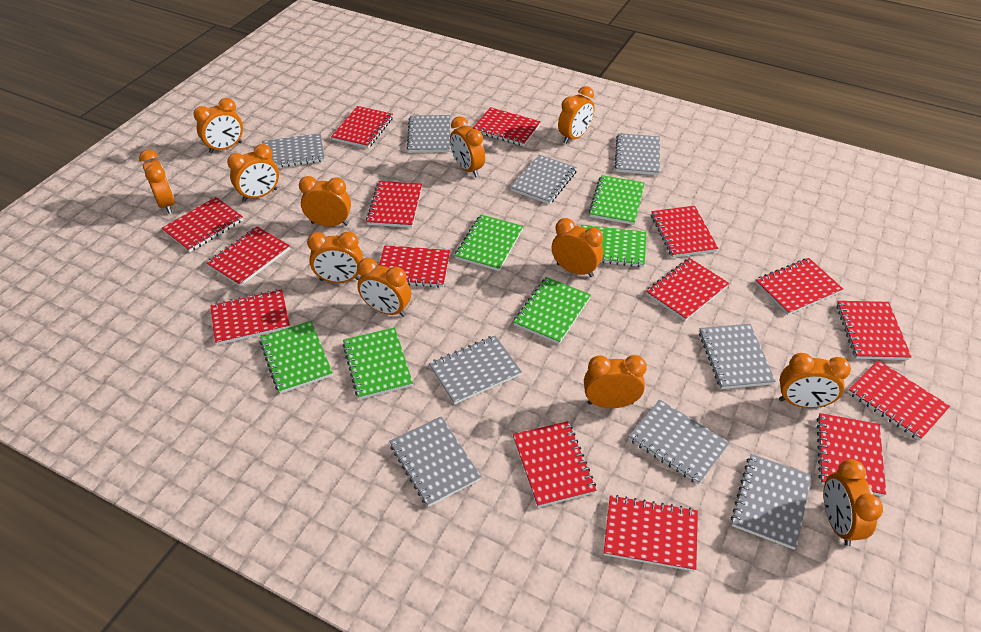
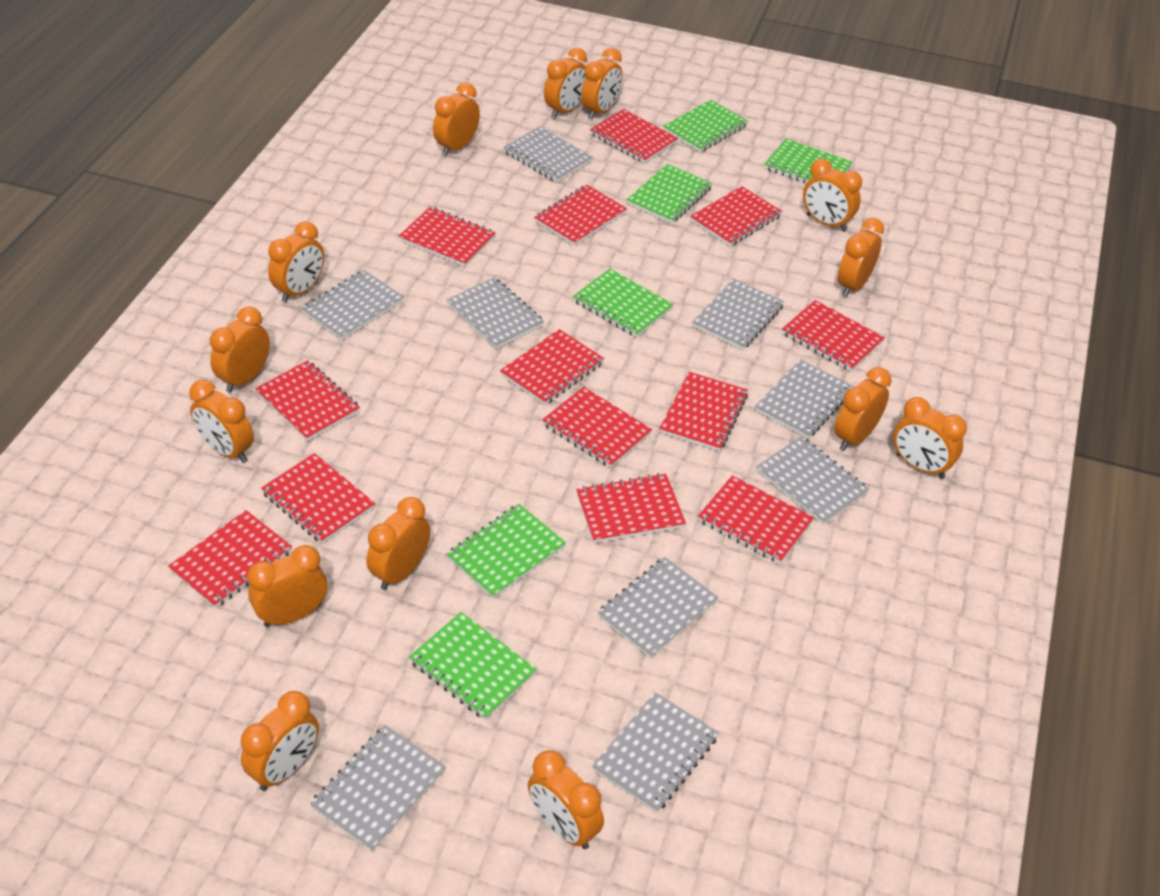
orange clock: 12 -> 14
red notebook: 15 -> 13

